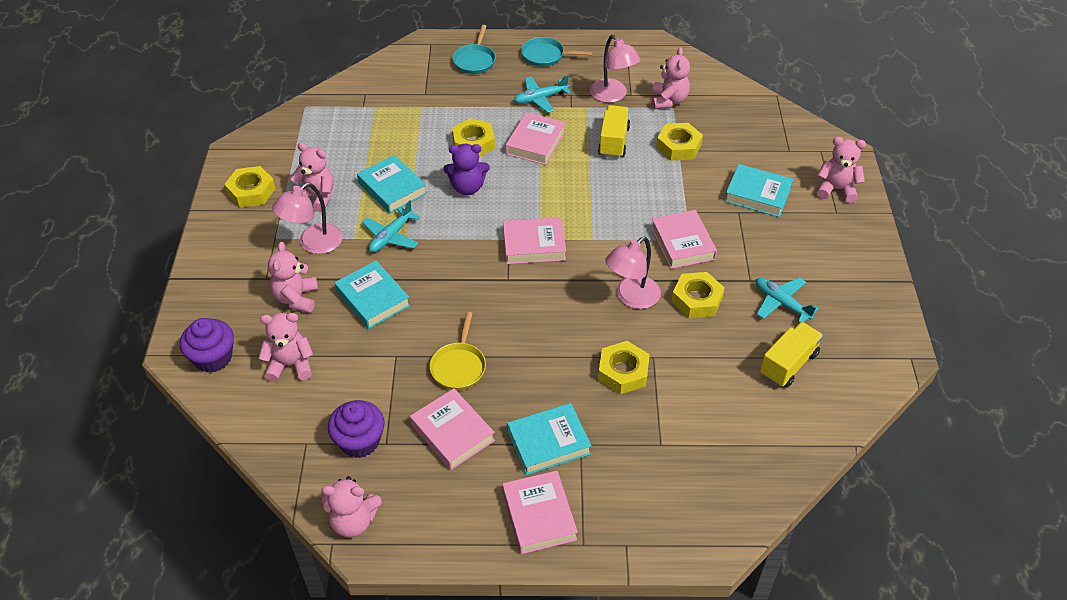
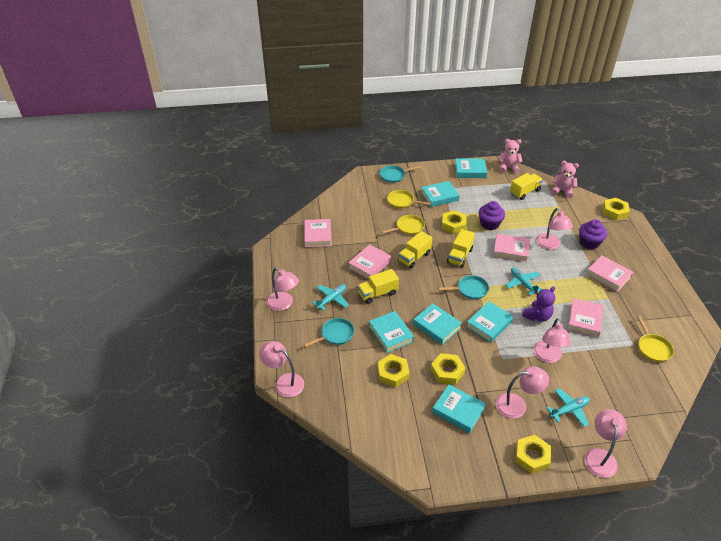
pink lamp: 3 -> 6
pink teddy bear: 6 -> 2
turquoise book: 4 -> 6
turquoise pan: 2 -> 3
yellow pan: 1 -> 3
yellow truck: 2 -> 4

